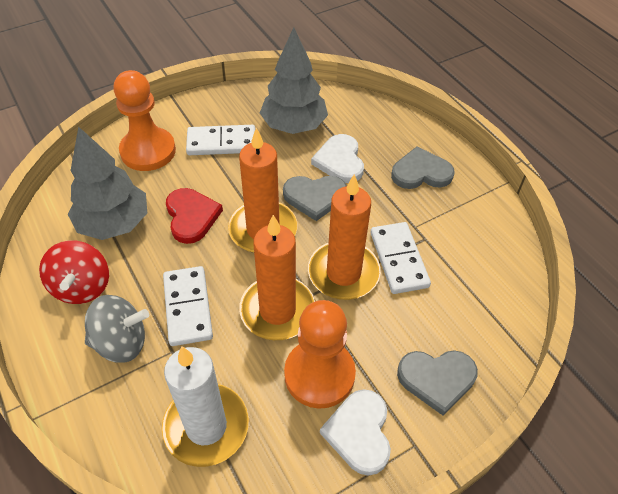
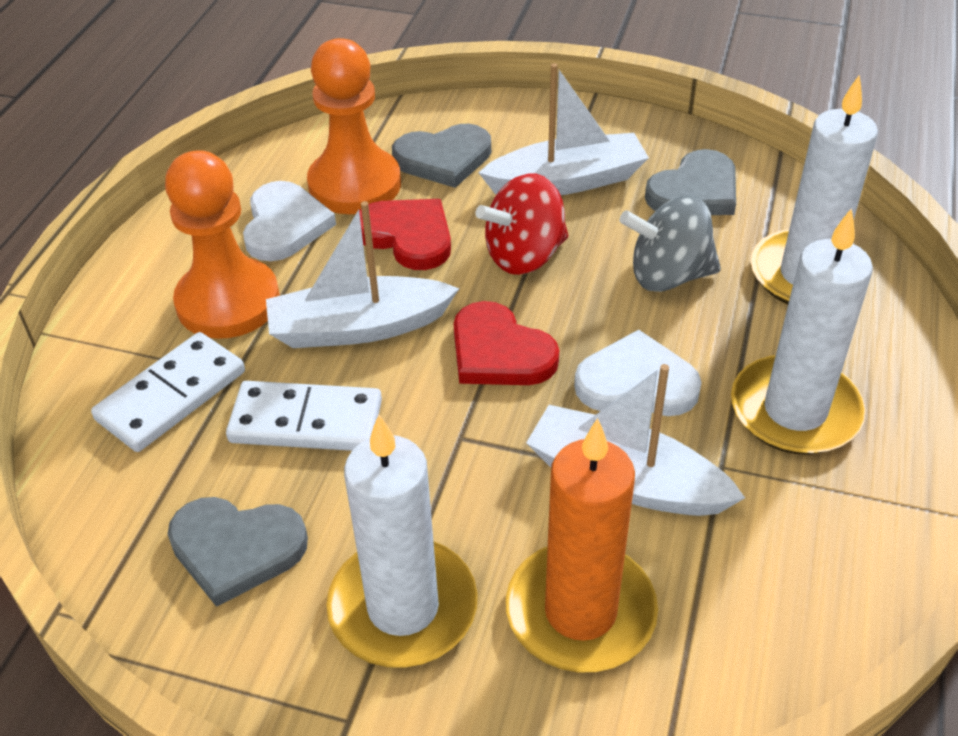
grey tree: 2 -> 0
orange candle: 3 -> 1
red heart: 1 -> 2
white boat: 0 -> 3
white candle: 1 -> 3
white domino: 3 -> 2

